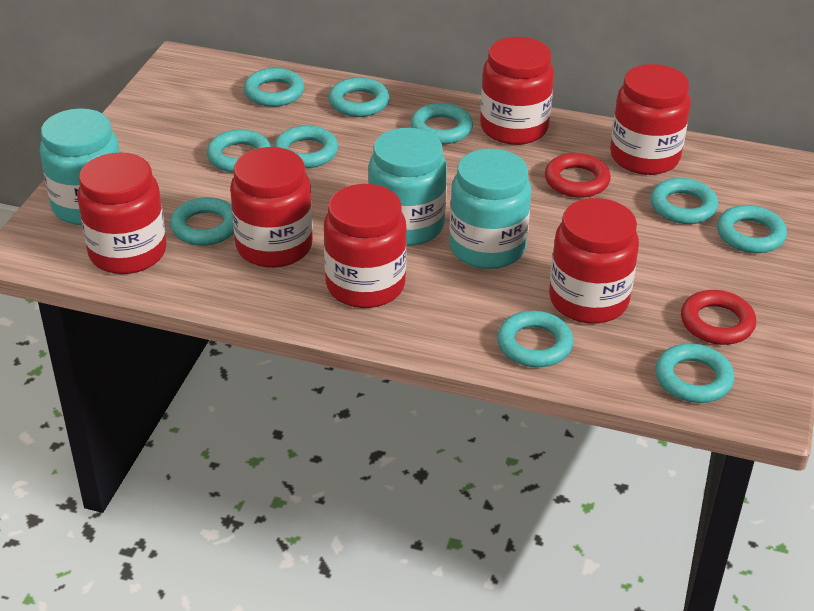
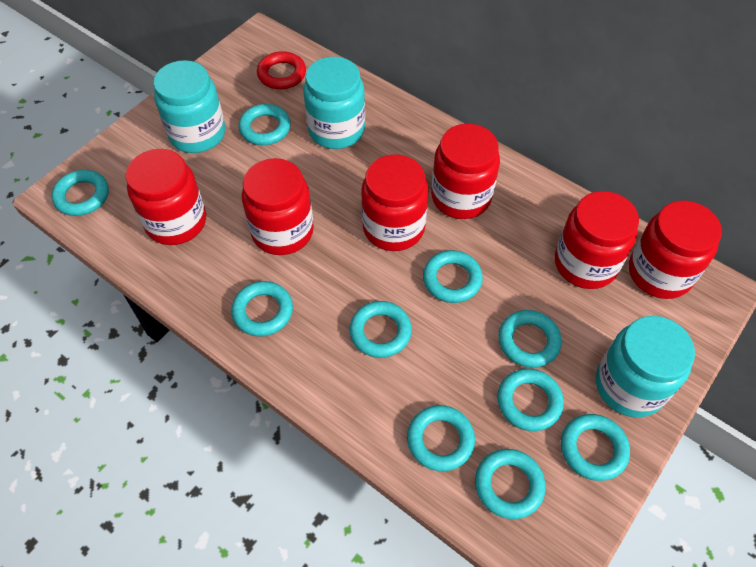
red ring: 2 -> 1

